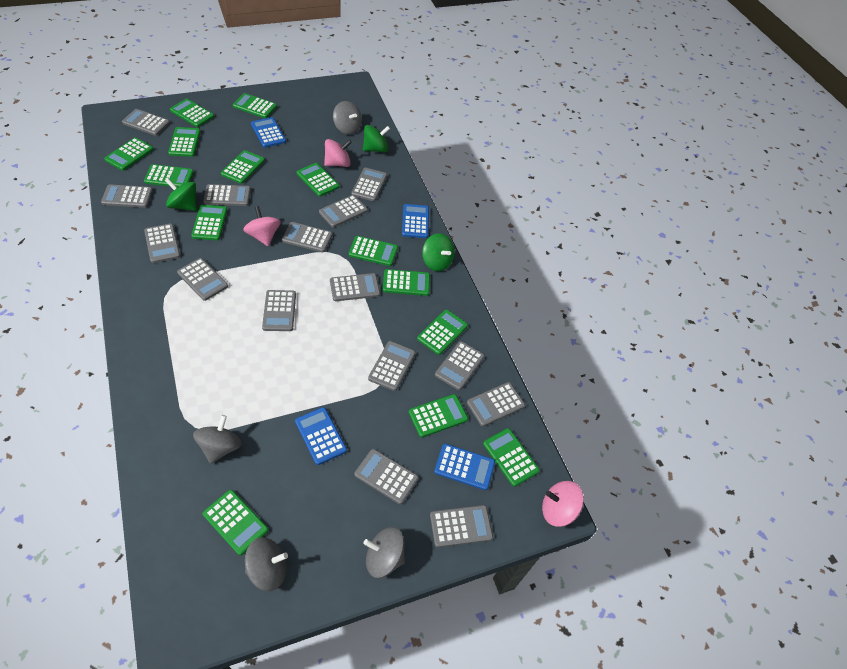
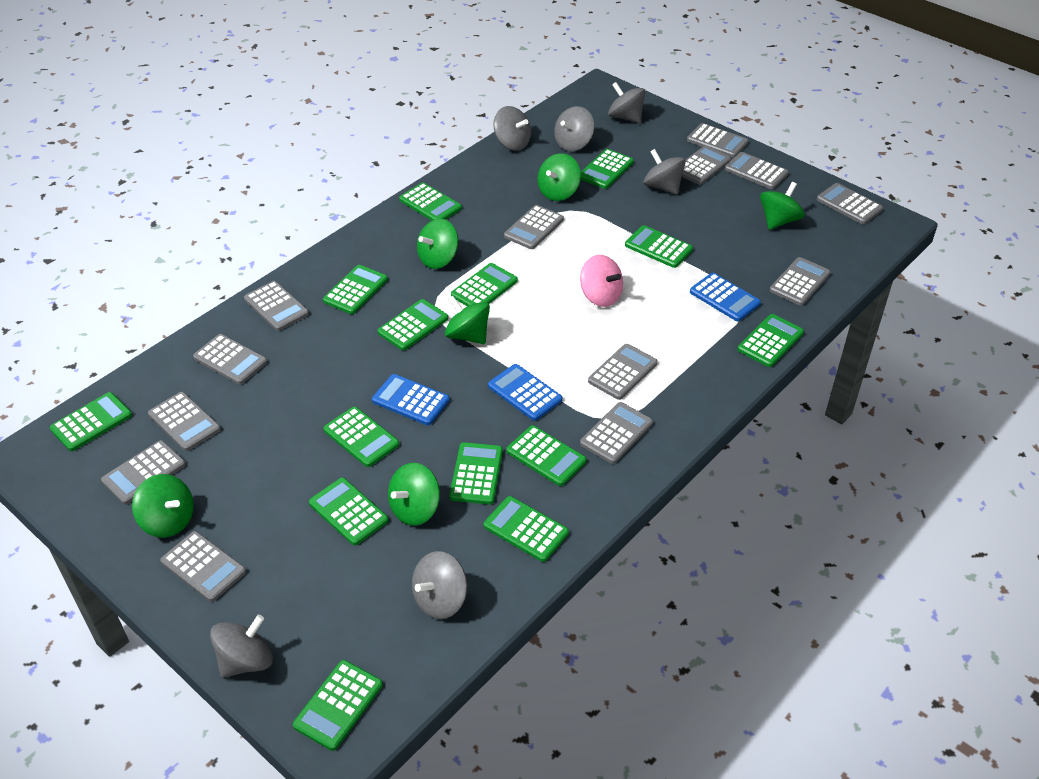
blue calculator: 4 -> 3
green spinning top: 3 -> 6
grey calculator: 15 -> 13
grey spinning top: 4 -> 6
pink spinning top: 3 -> 1

